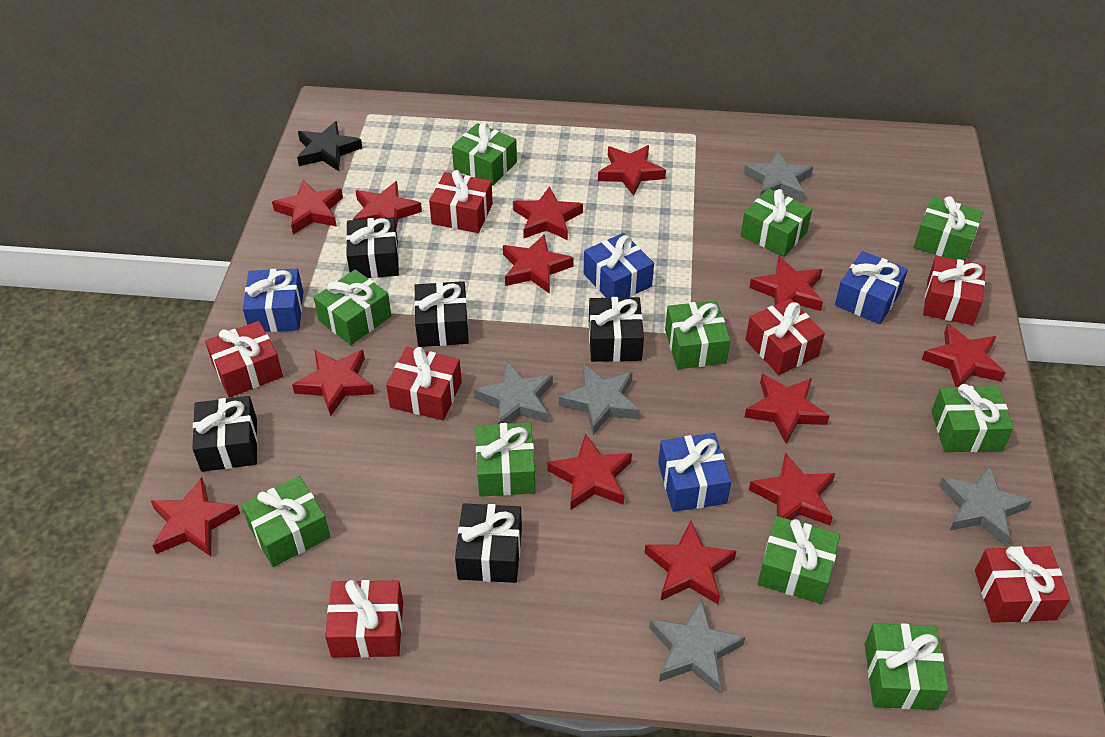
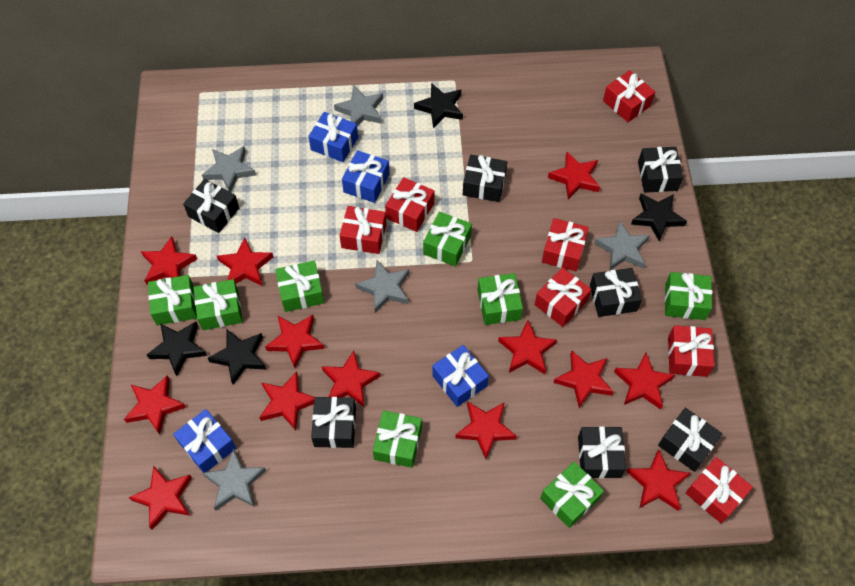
black gift: 5 -> 7
black star: 1 -> 4
green gift: 10 -> 8

